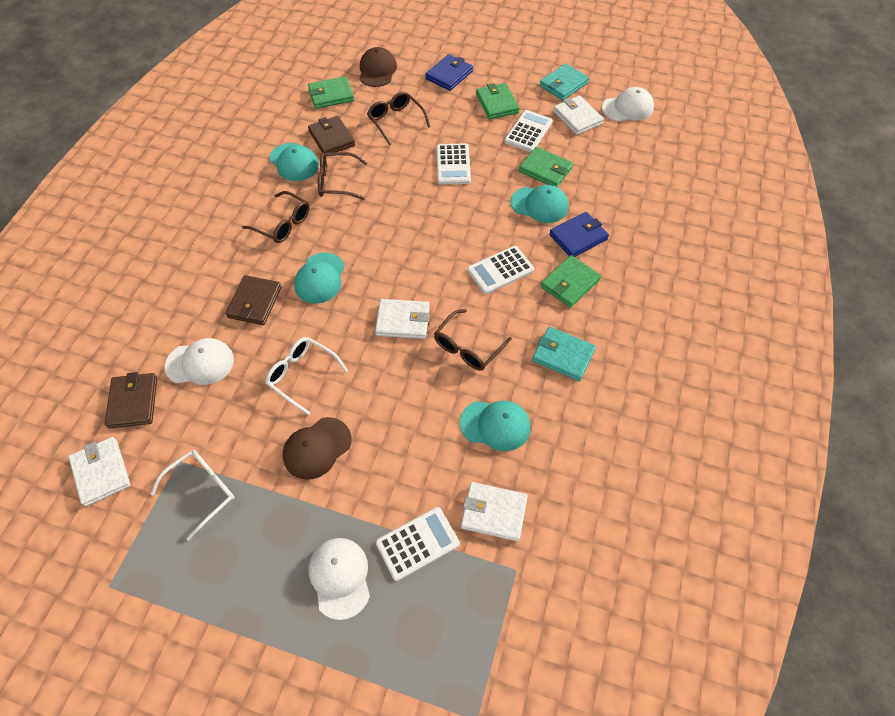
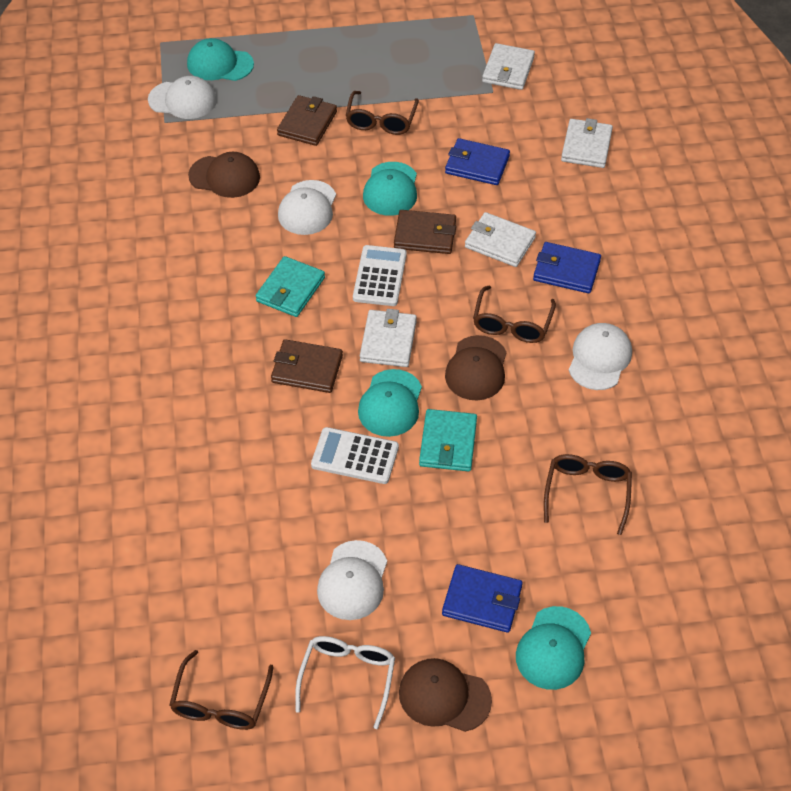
blue wallet: 2 -> 3
brown cap: 2 -> 3
green wallet: 4 -> 0
white calculator: 4 -> 2
white cap: 3 -> 4
white glasses: 2 -> 1

